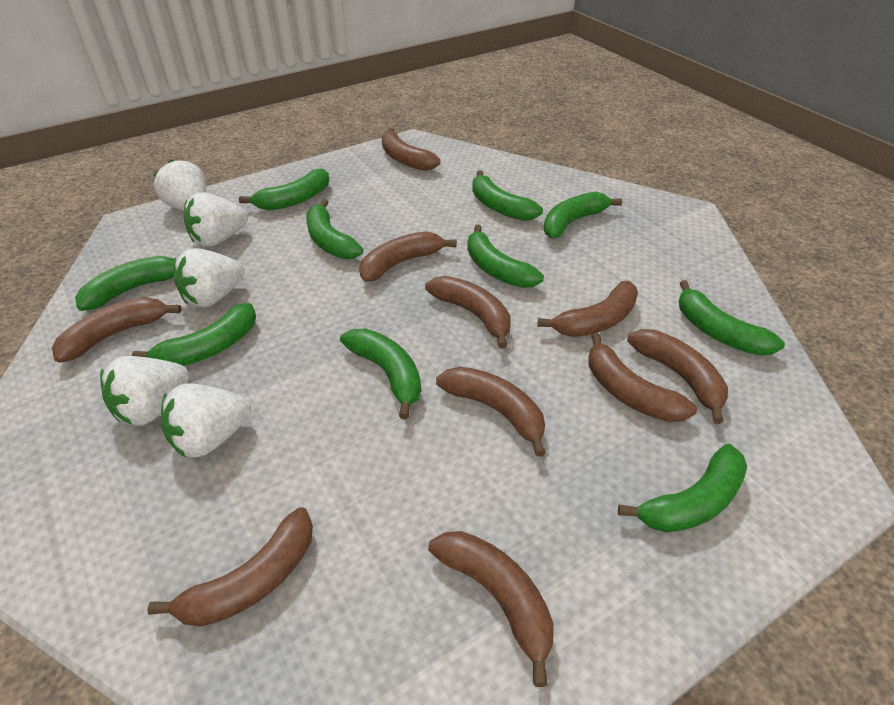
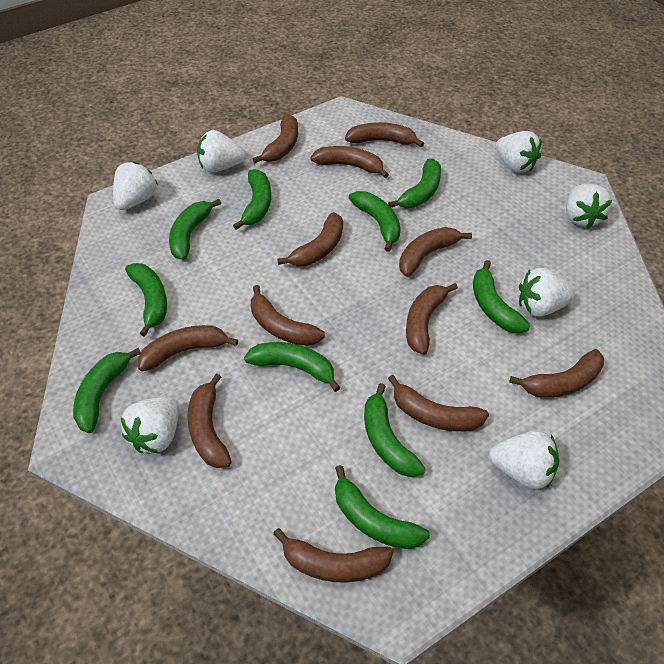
brown banana: 10 -> 12
white strawberry: 5 -> 7

